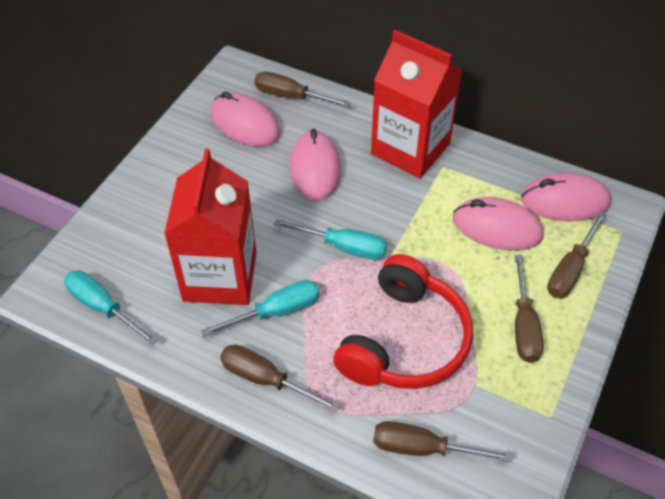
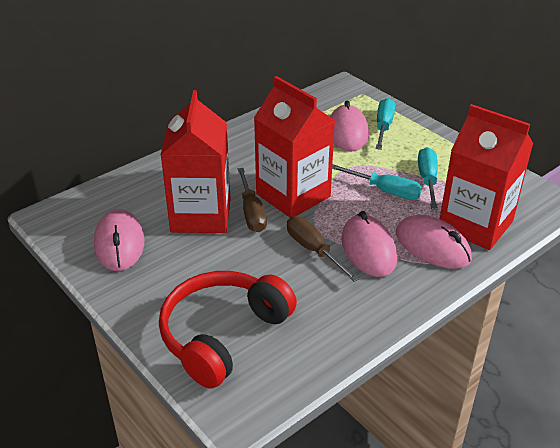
brown screwdriver: 5 -> 2
red carton: 2 -> 3

